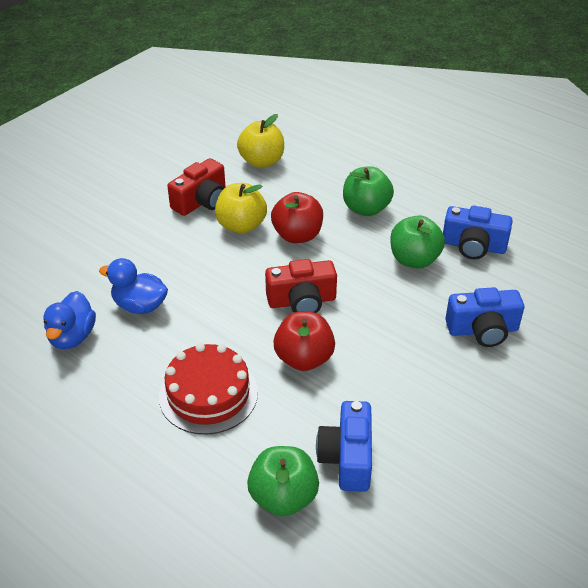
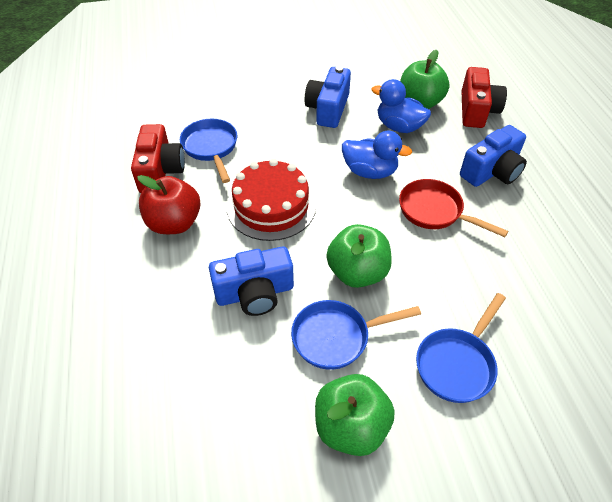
blue pan: 0 -> 3
red apple: 2 -> 1
red pan: 0 -> 1
yellow apple: 2 -> 0

